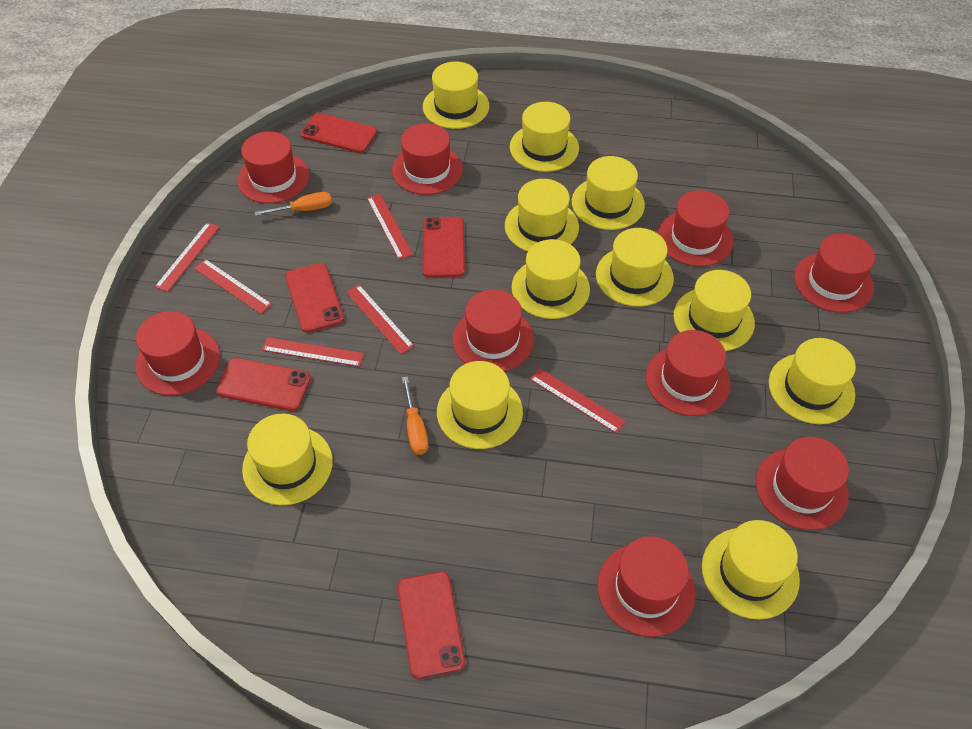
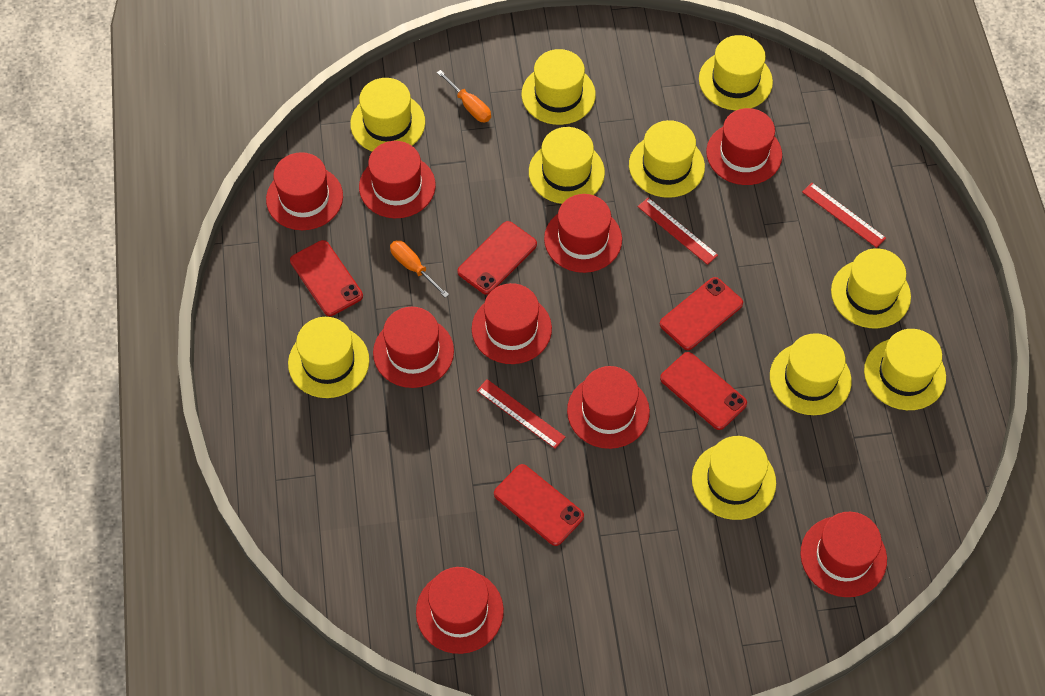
red ruler: 6 -> 3
yellow hat: 11 -> 10

